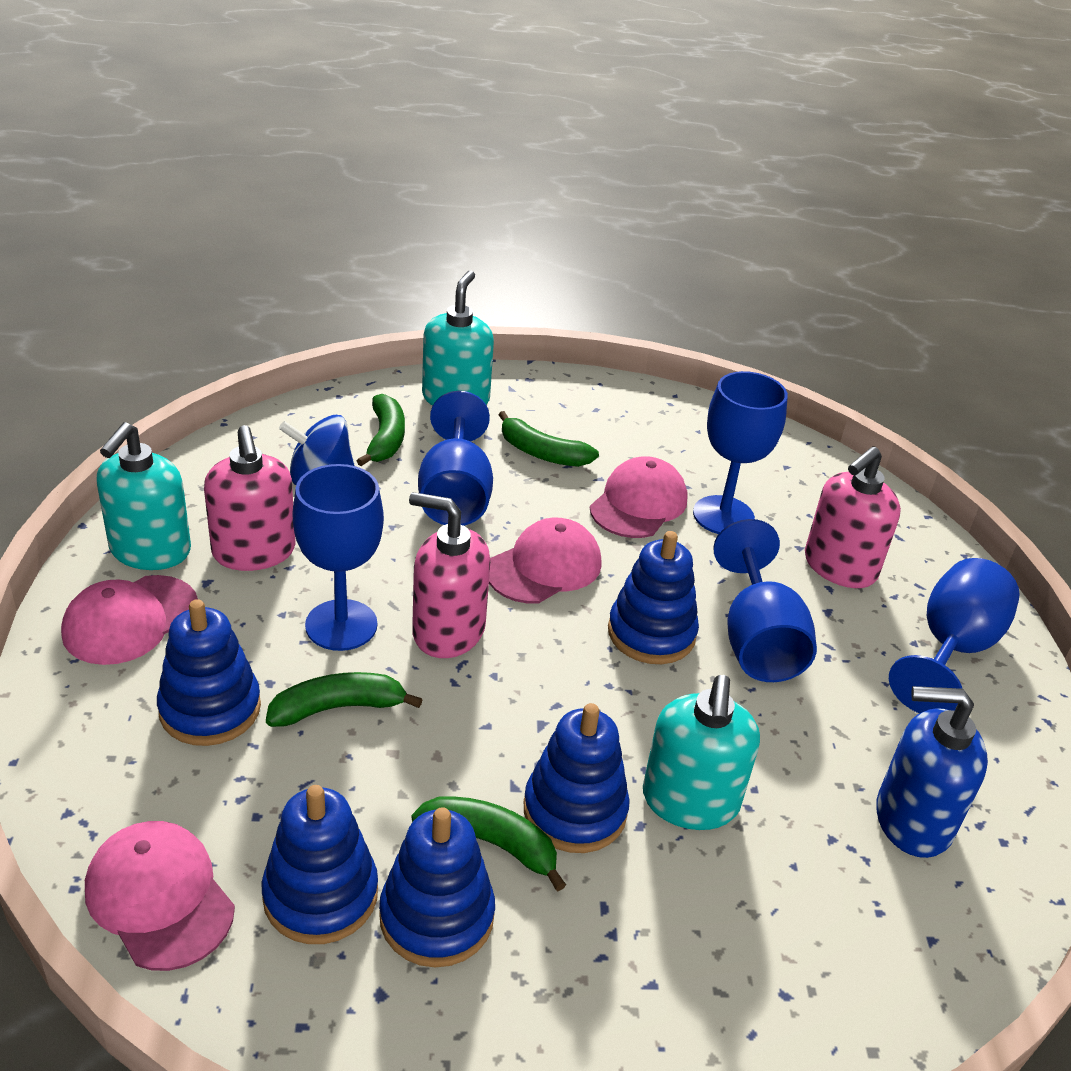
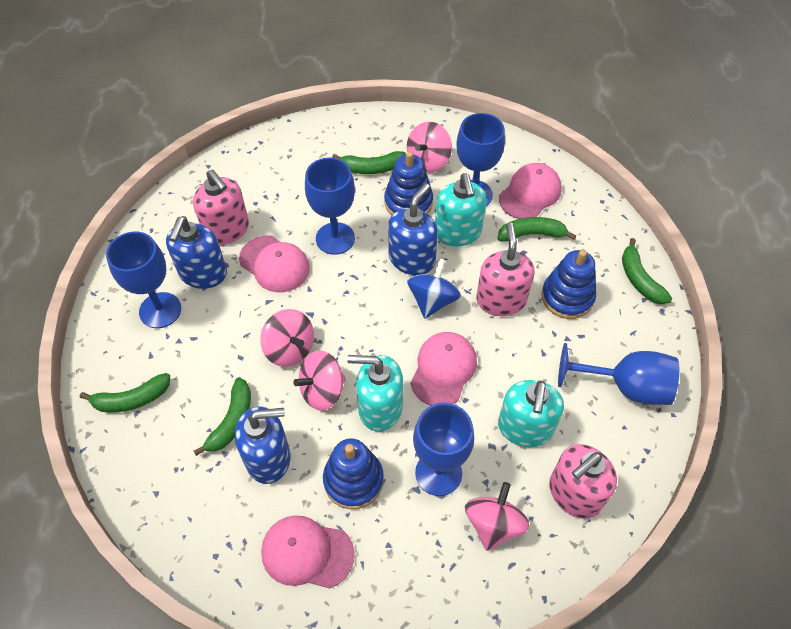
blue soap dispenser: 1 -> 3
blue stacking toy: 5 -> 3
green banana: 4 -> 5
pink spinning top: 0 -> 4

